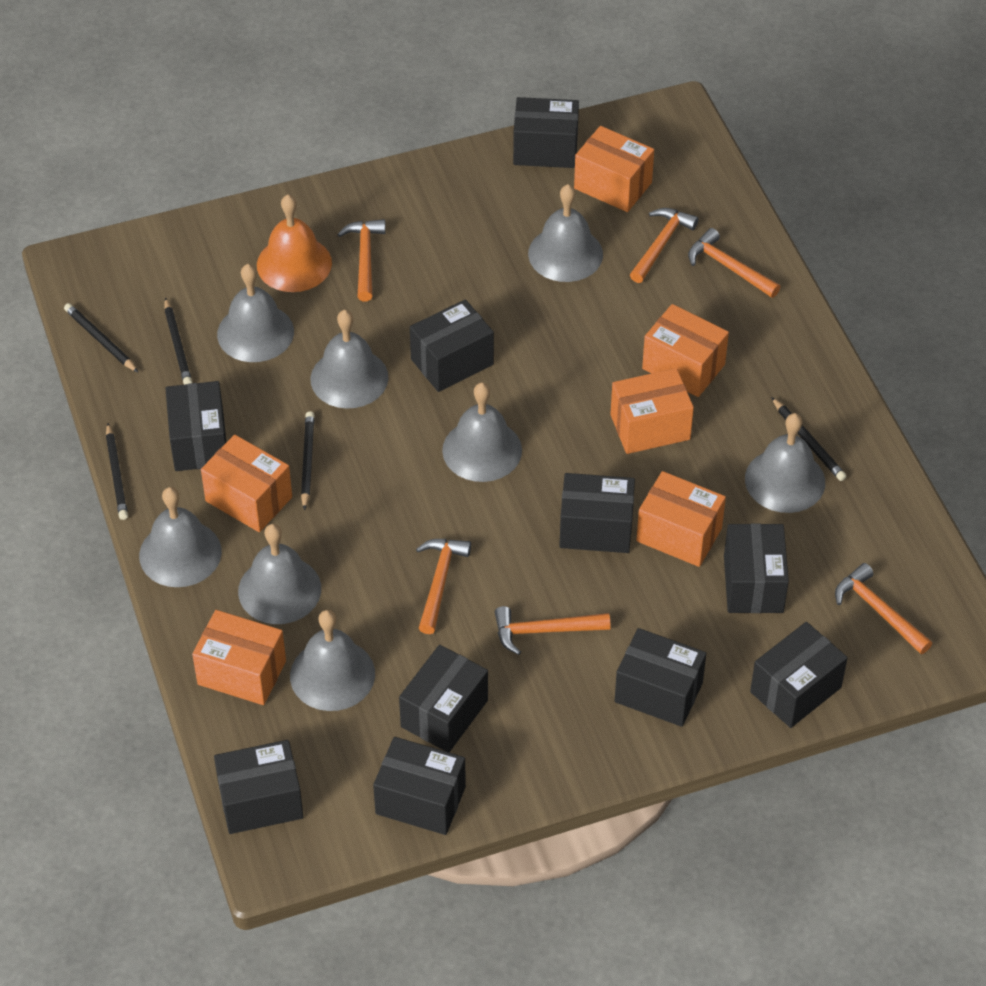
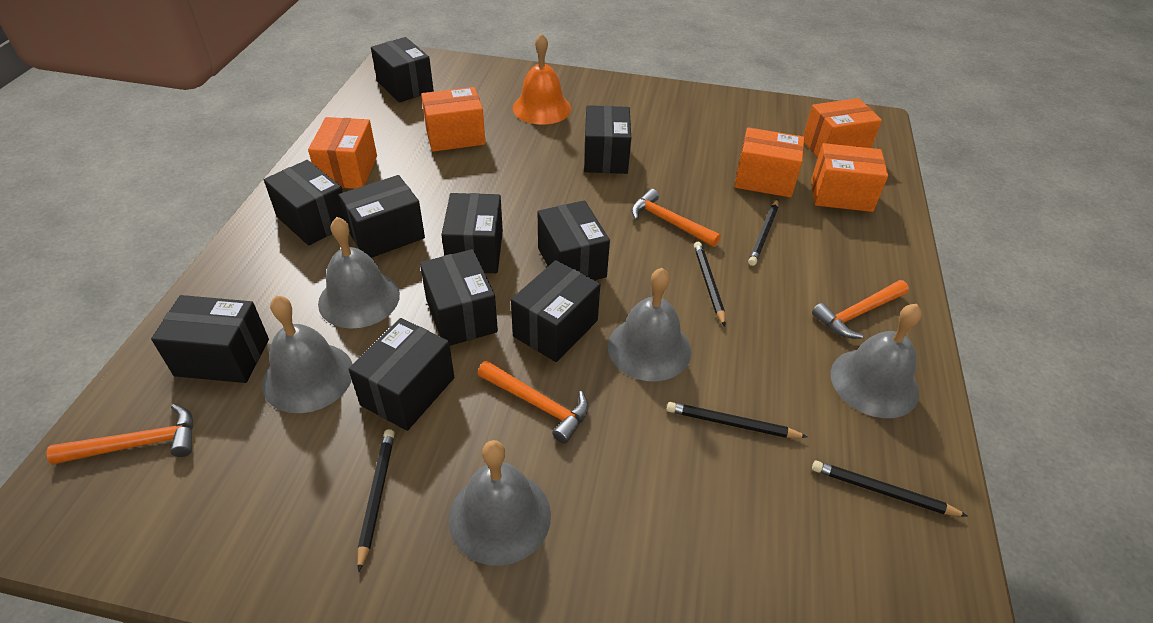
grey bell: 8 -> 5
orange box: 6 -> 5
orange hammer: 6 -> 4

